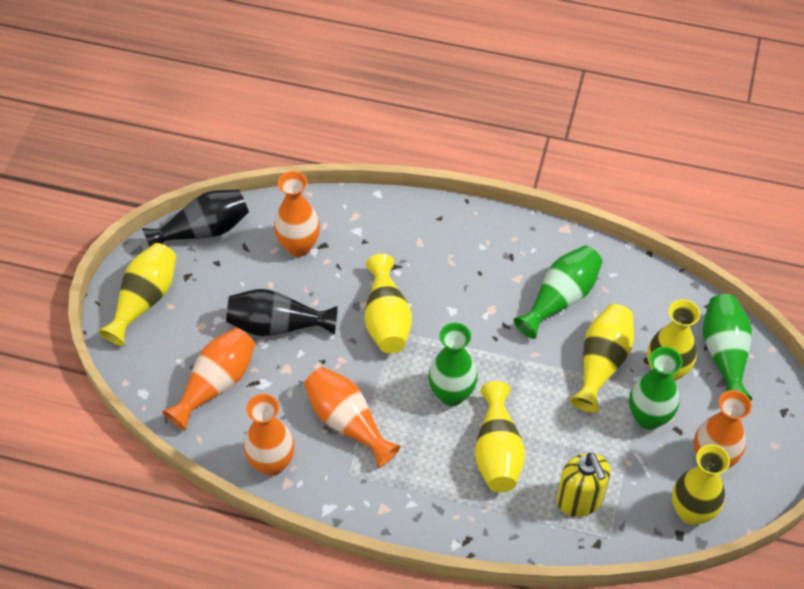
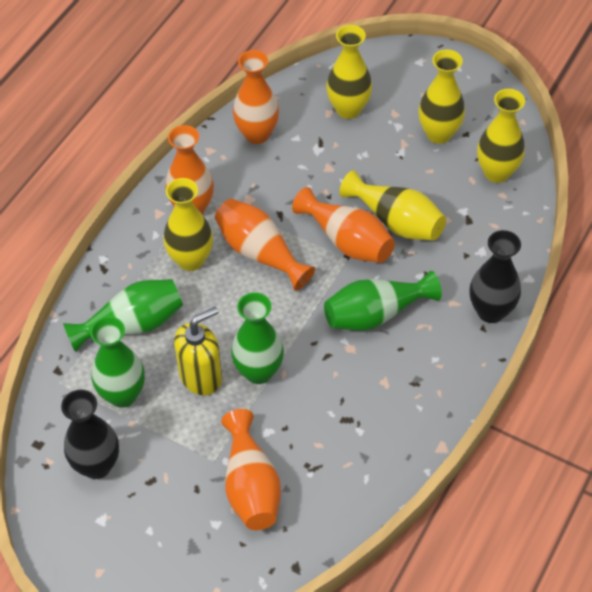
yellow vase: 6 -> 5

